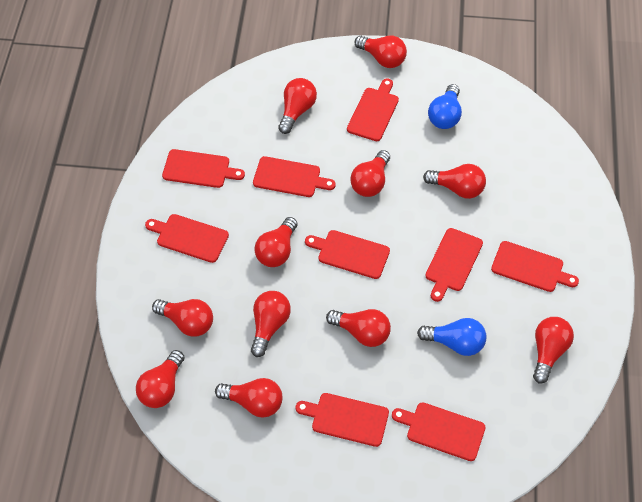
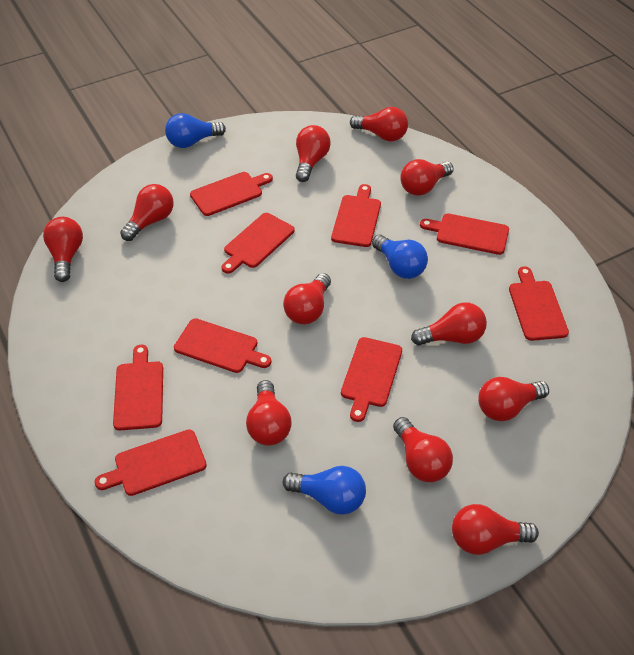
blue light bulb: 2 -> 3

